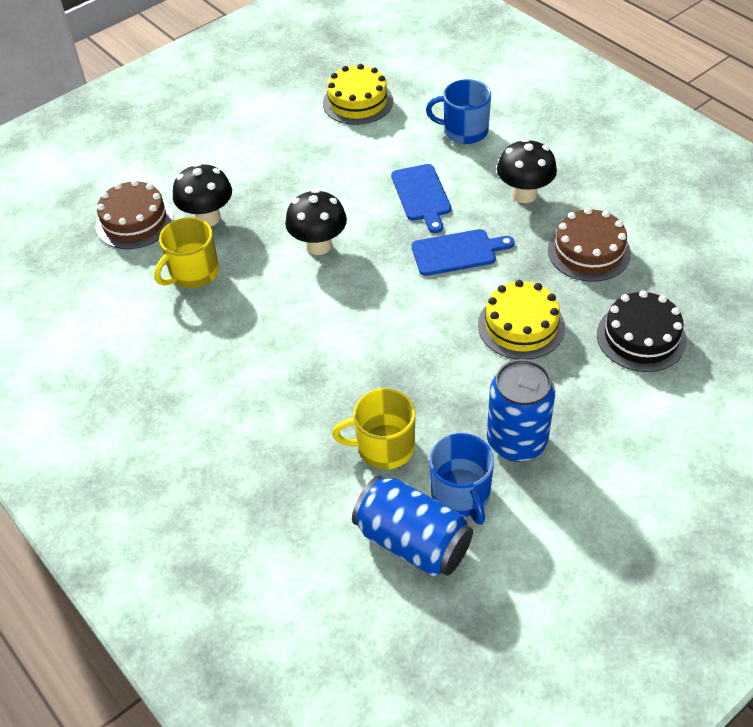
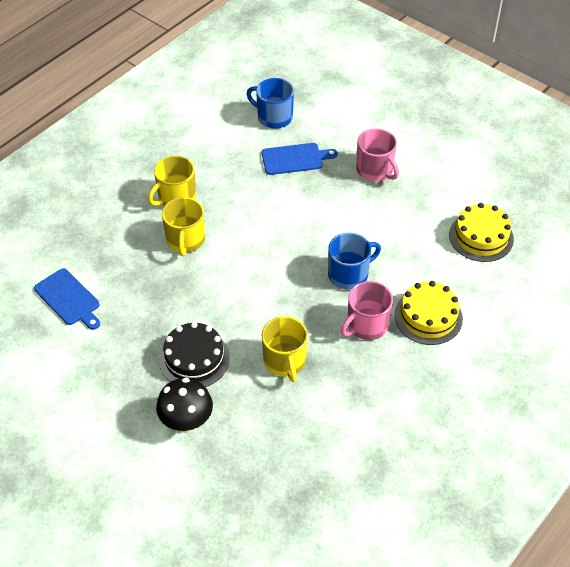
black mushroom: 3 -> 1
blue can: 2 -> 0
brown cake: 2 -> 0
pink mug: 0 -> 2
yellow mug: 2 -> 3

